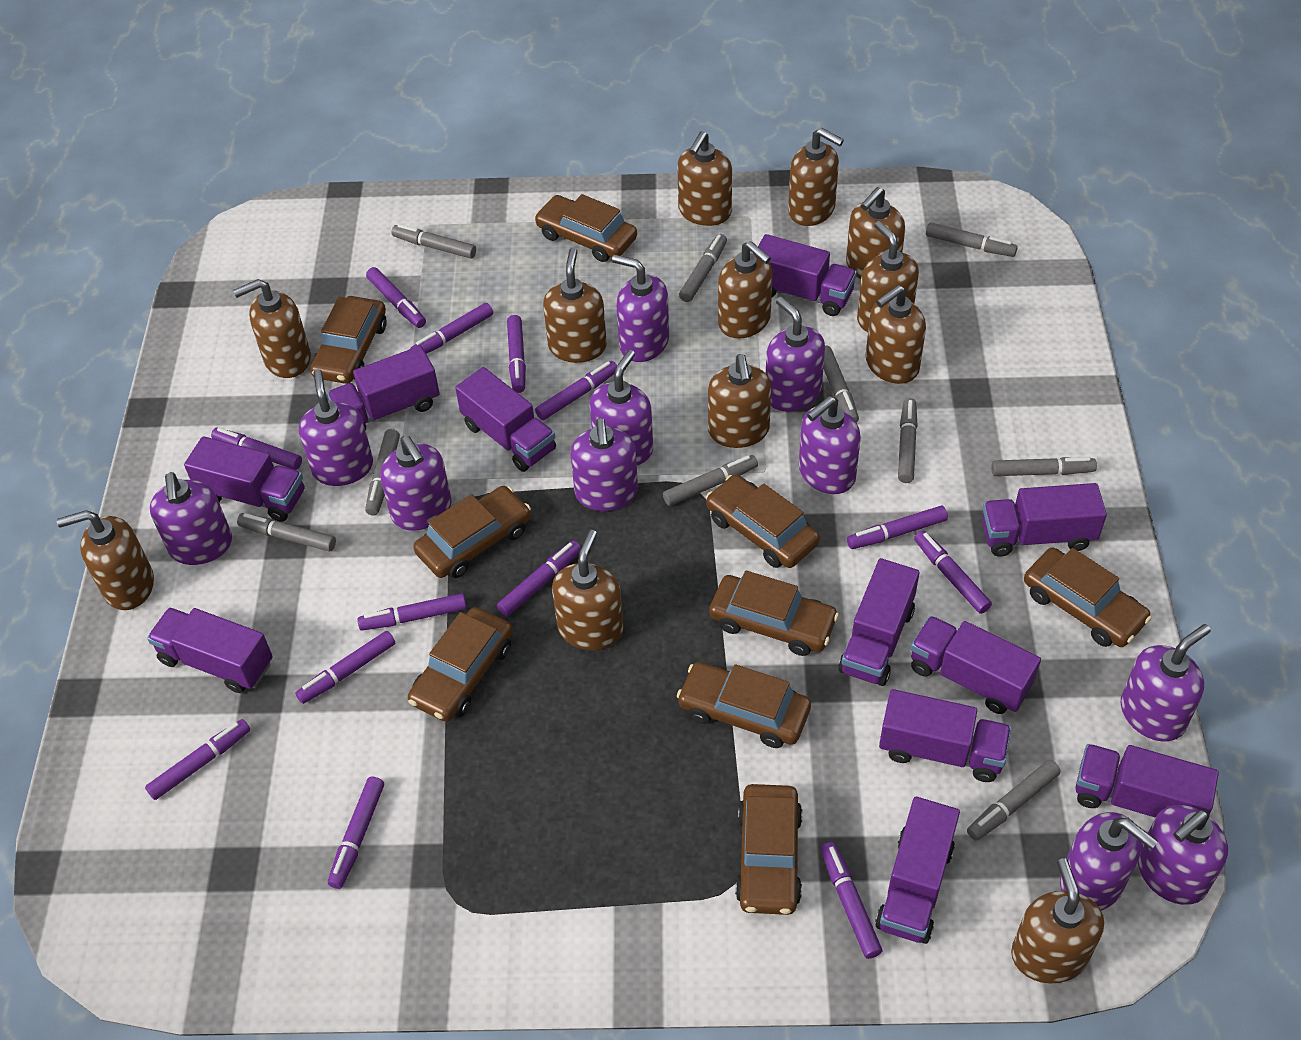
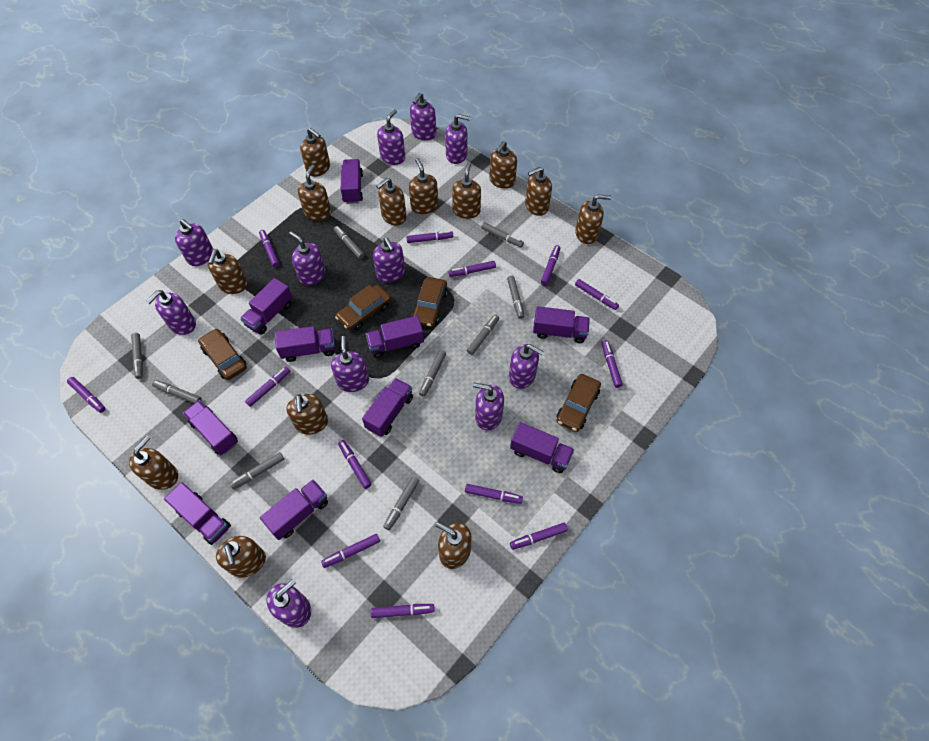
brown car: 9 -> 4
brown soap dispenser: 12 -> 13
grey marker: 10 -> 9
purple truck: 11 -> 10

